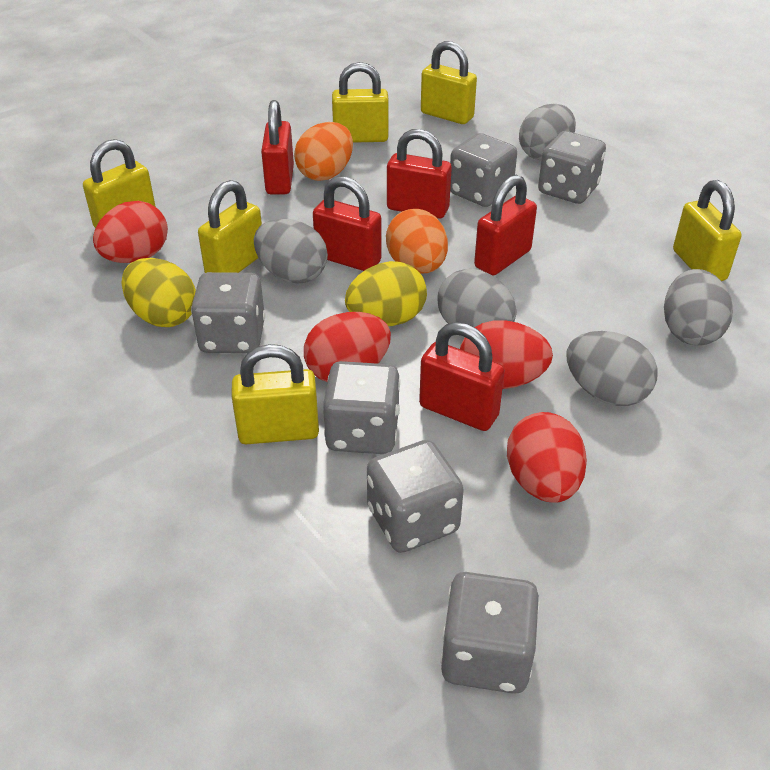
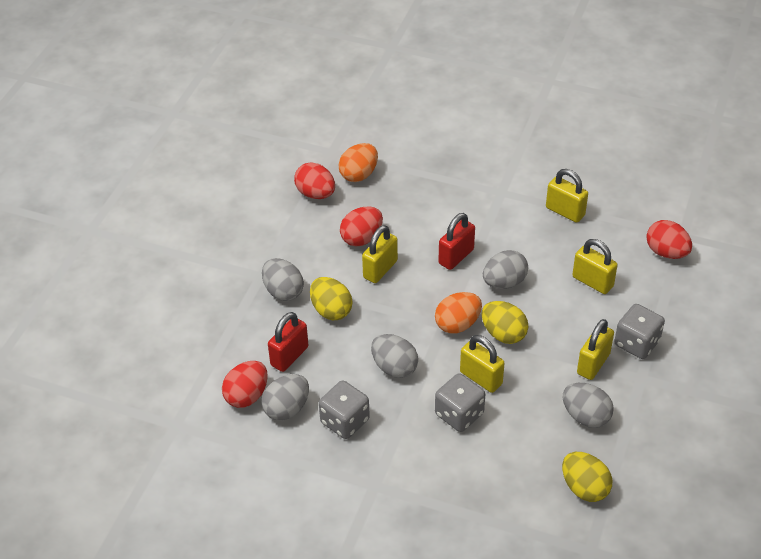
grey dice: 6 -> 3
red padlock: 5 -> 2
yellow egg: 2 -> 3
yellow padlock: 6 -> 5

